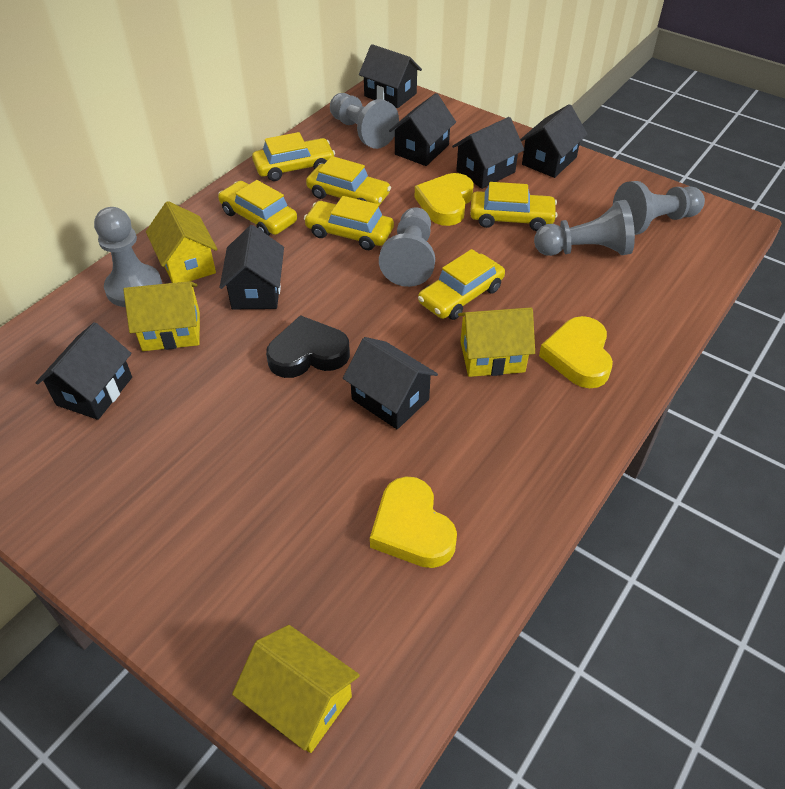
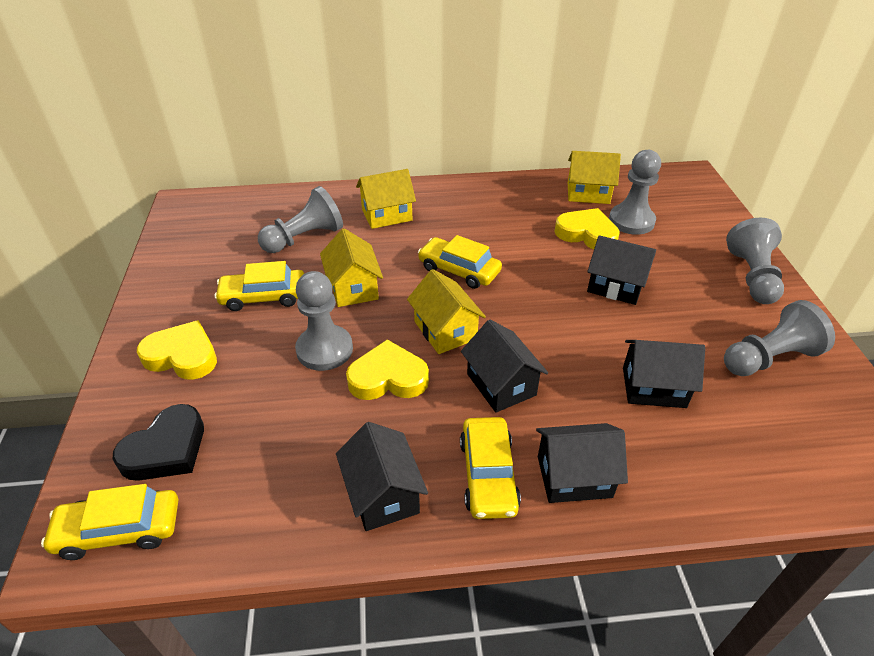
black house: 7 -> 5
yellow car: 6 -> 4

